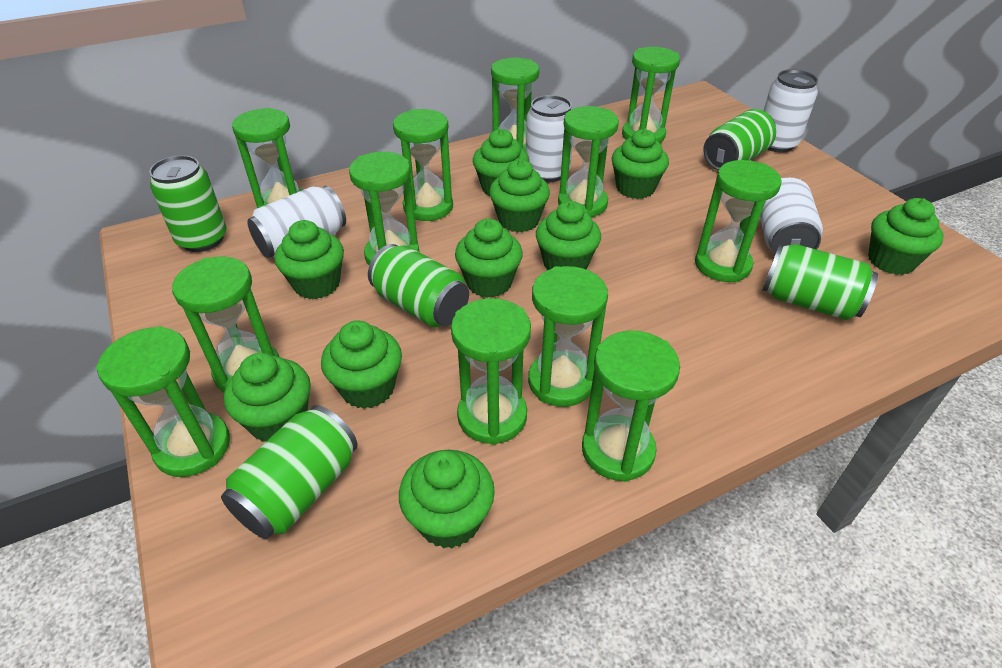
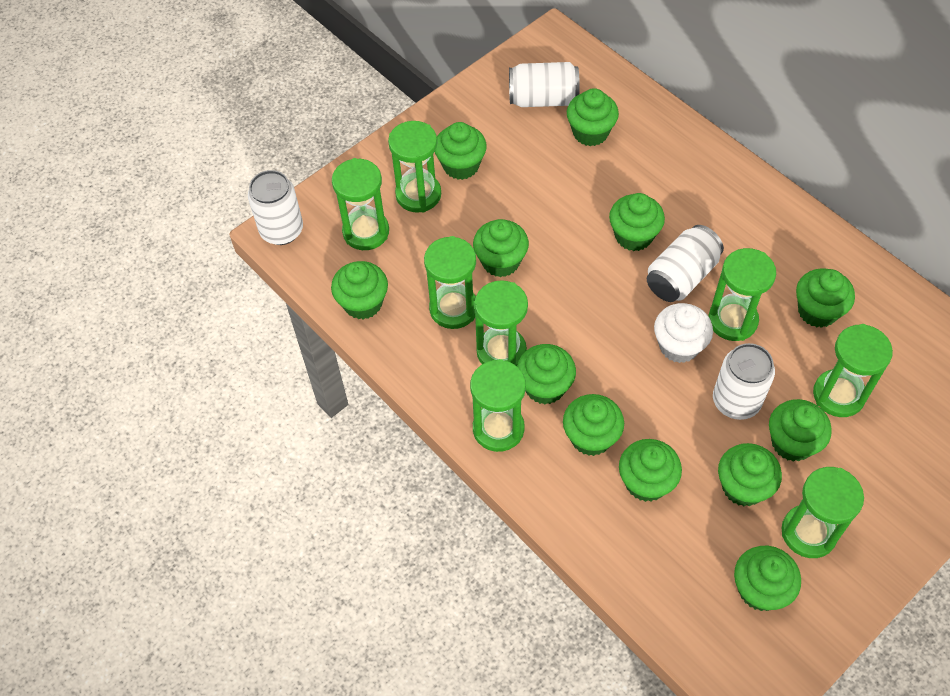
green can: 5 -> 0
green cupcake: 10 -> 12
green hourglass: 12 -> 8
white cupcake: 0 -> 1

